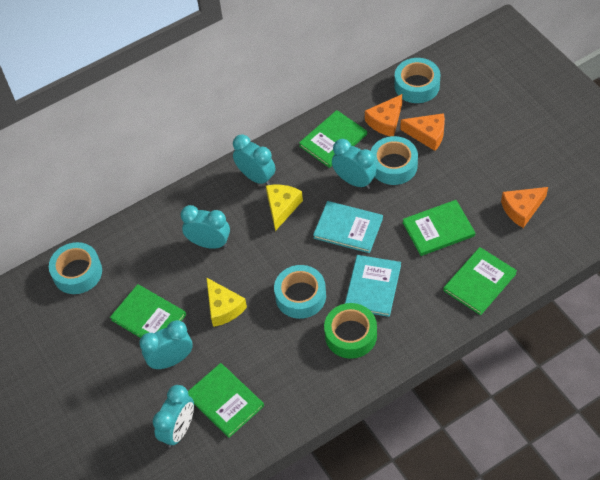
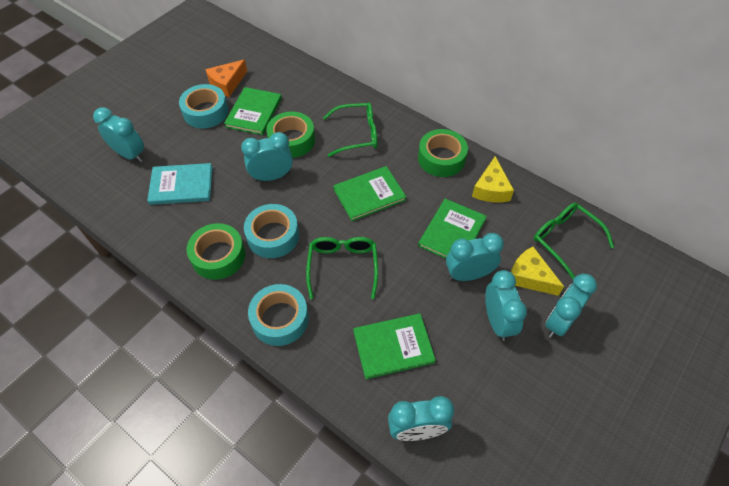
green book: 5 -> 4
green glasses: 0 -> 3
green tape: 1 -> 3
orange cheese: 3 -> 1
turquoise book: 2 -> 1
turquoise clock: 5 -> 6
turquoise tape: 4 -> 3

